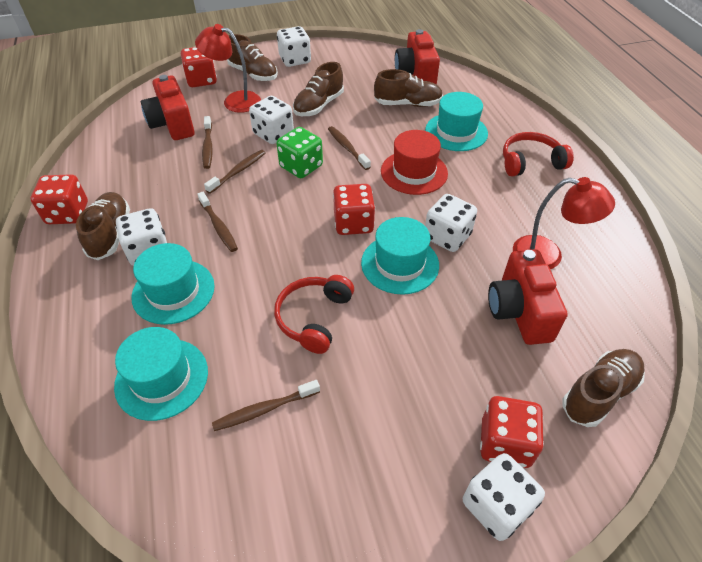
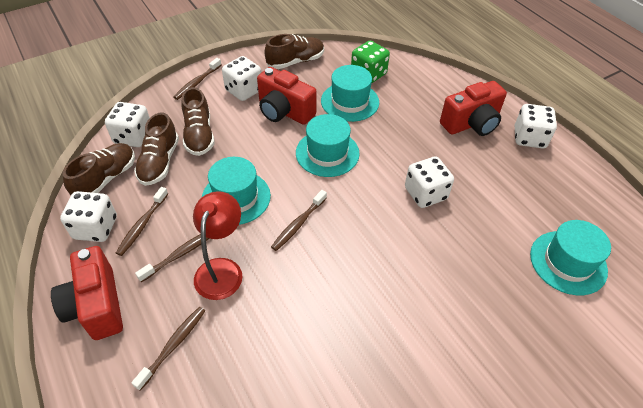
brown shoe: 5 -> 4
red dice: 4 -> 0
red hat: 1 -> 0
red headphones: 2 -> 0
red lamp: 2 -> 1

